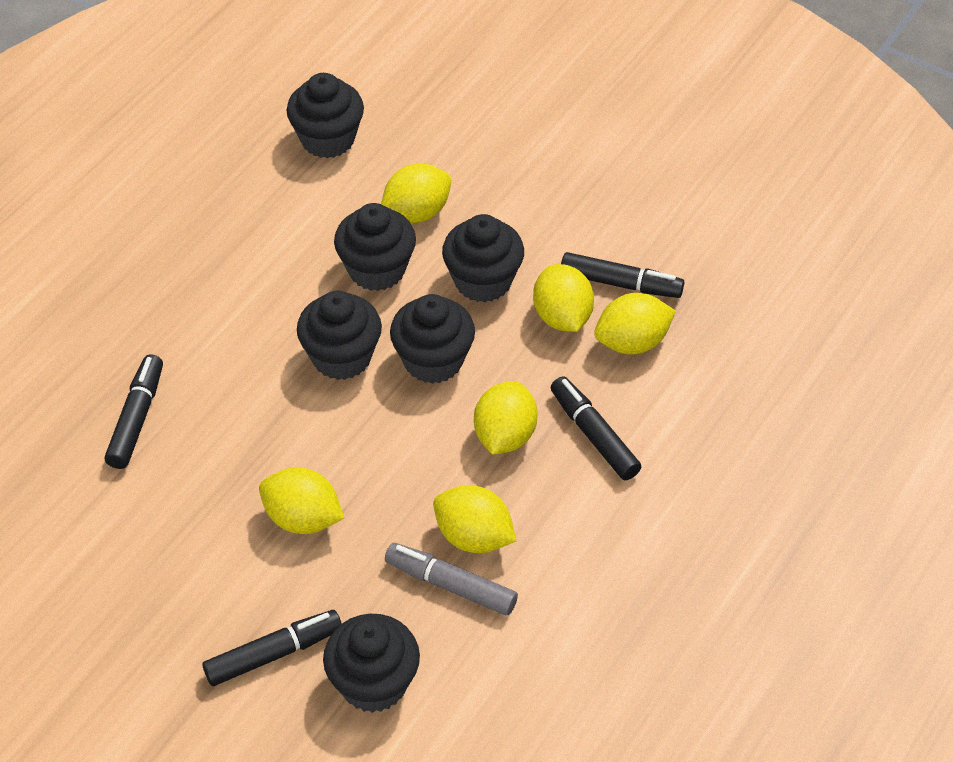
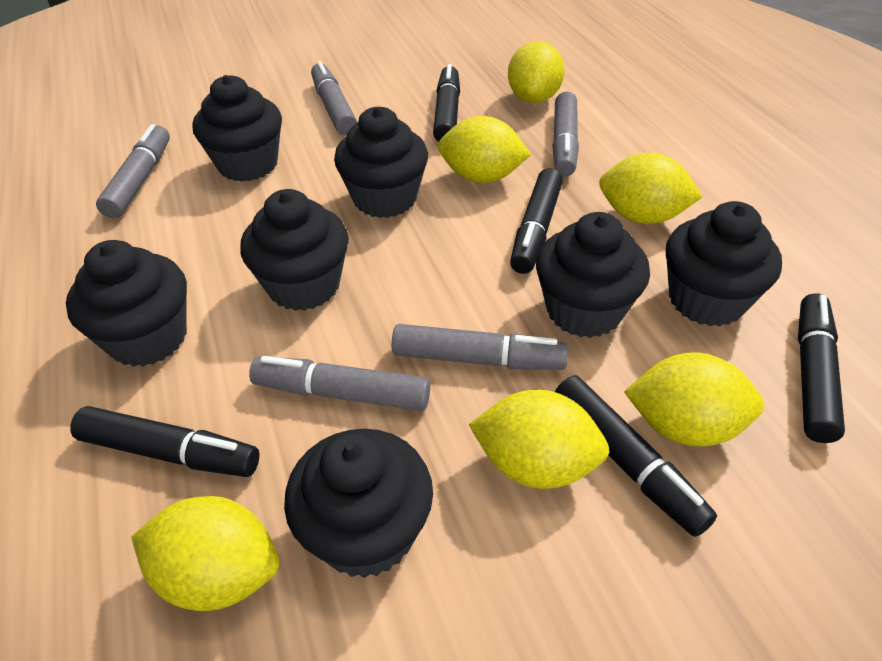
black cupcake: 6 -> 7
black marker: 4 -> 5
grey marker: 1 -> 5

